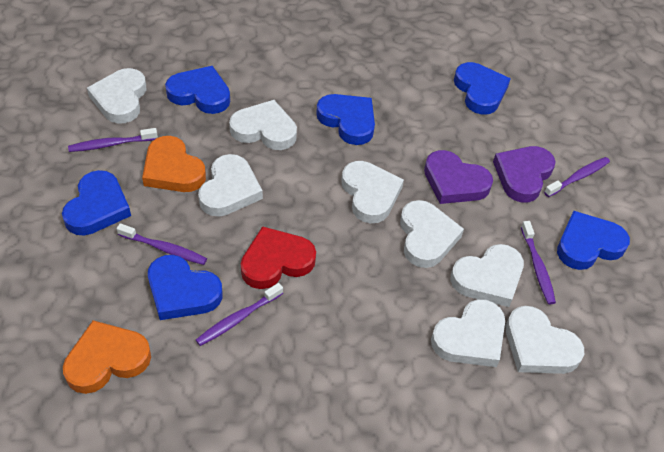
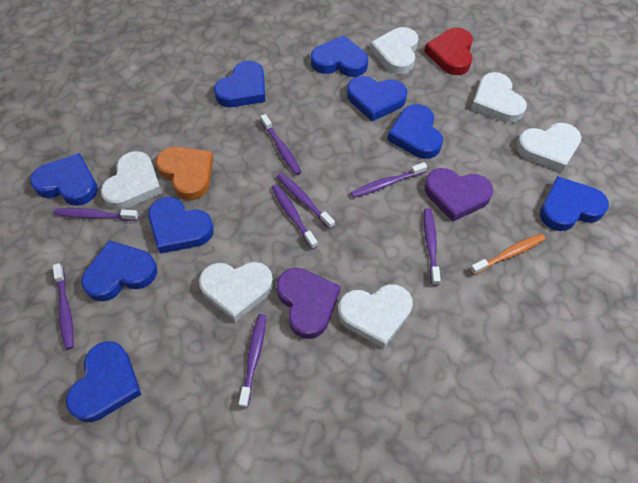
blue heart: 6 -> 9
orange heart: 2 -> 1
orange toothbrush: 0 -> 1
purple toothbrush: 5 -> 8
white heart: 8 -> 6

